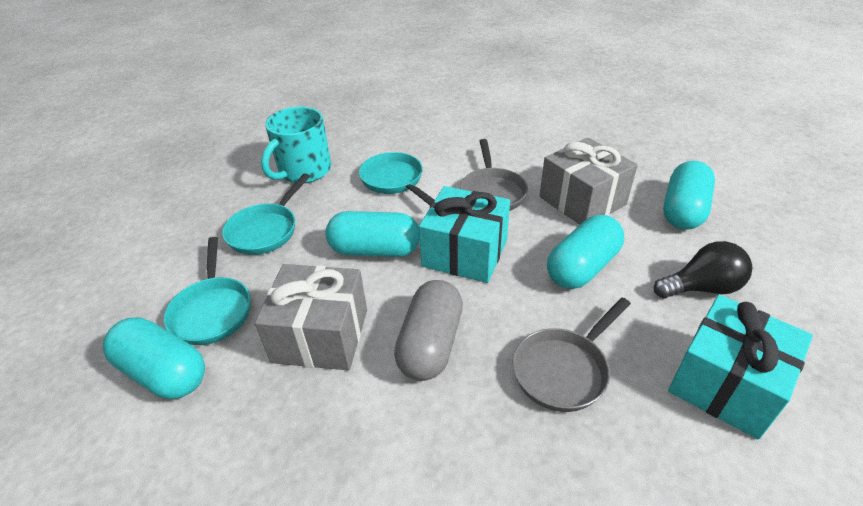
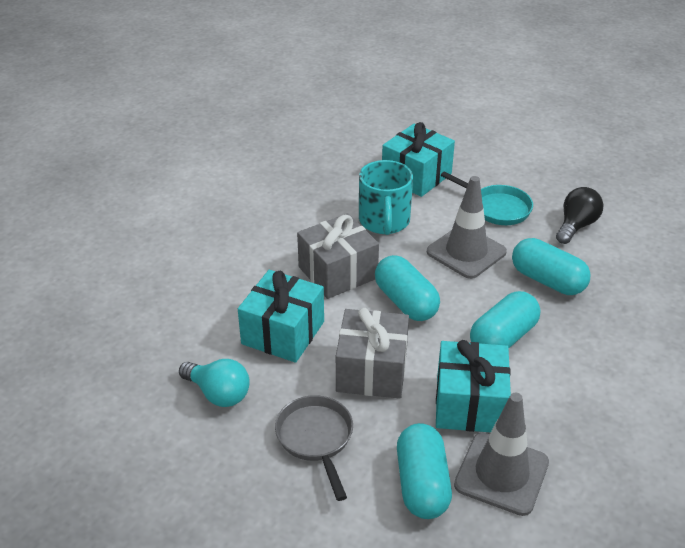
grey capsule: 1 -> 0
grey pan: 2 -> 1
grey traffic cone: 0 -> 2
turquoise gift: 2 -> 3
turquoise light bulb: 0 -> 1
turquoise pan: 3 -> 1

